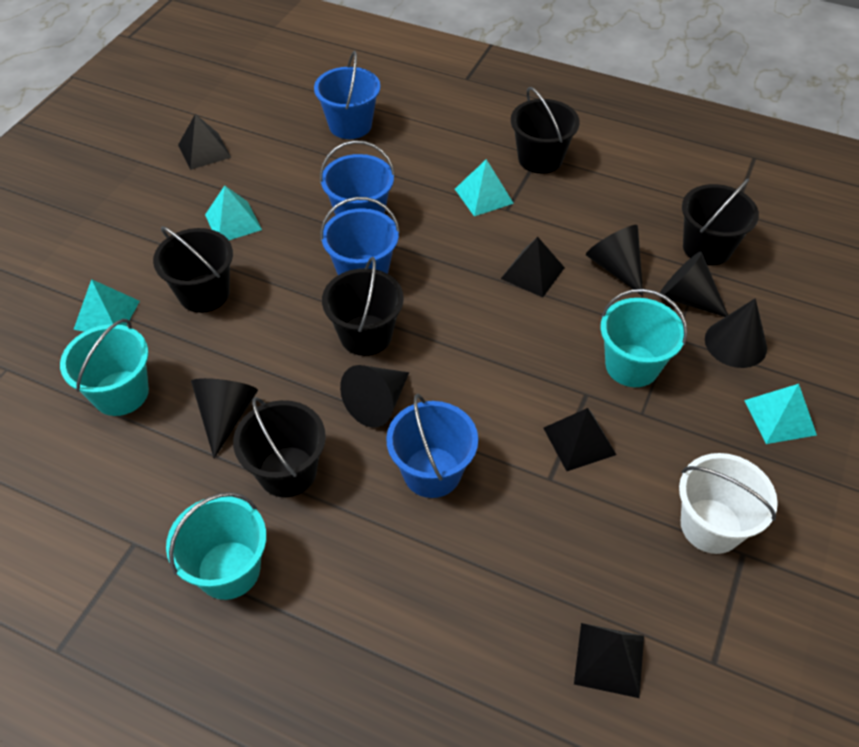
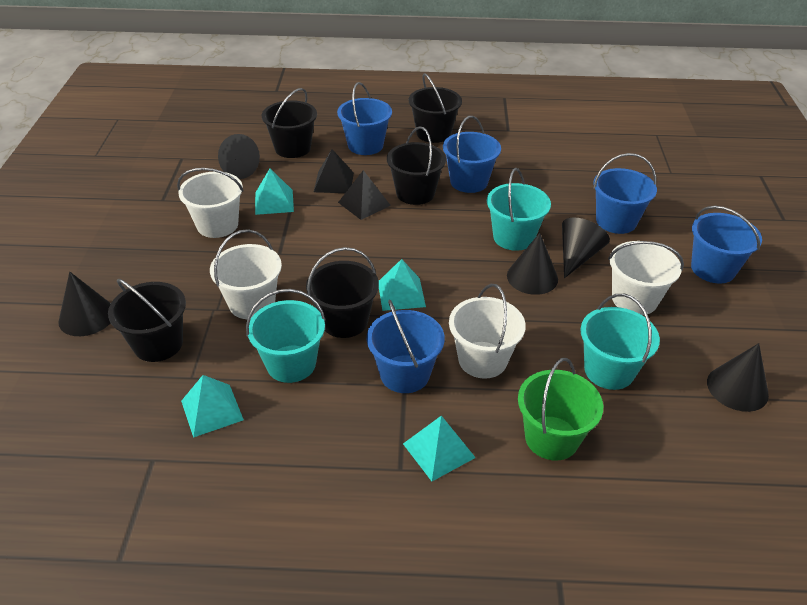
black pyramid: 4 -> 2
blue bucket: 4 -> 5
green bucket: 0 -> 1
white bucket: 1 -> 4

